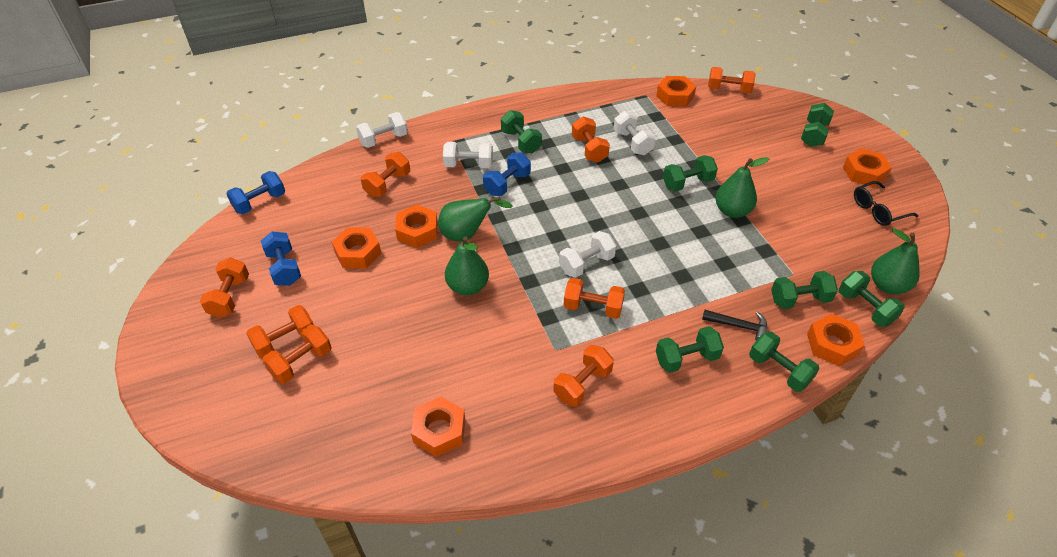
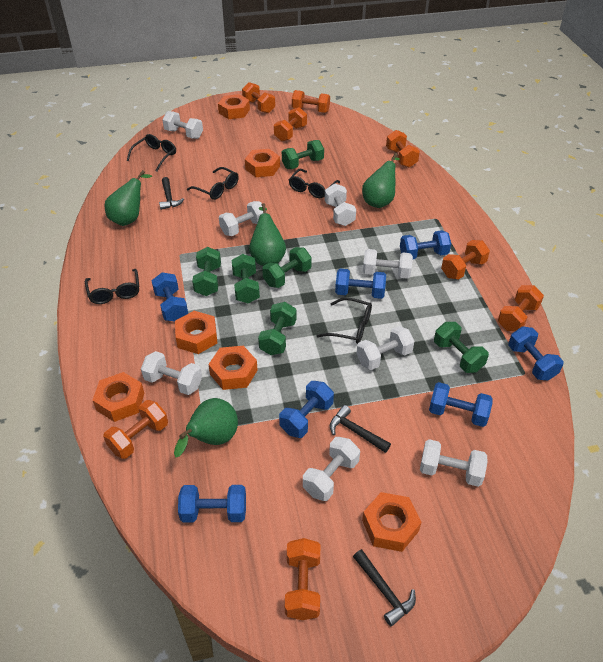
black glasses: 1 -> 5
black hammer: 1 -> 3
blue dumbbell: 3 -> 7
green dumbbell: 7 -> 6
white dumbbell: 4 -> 8

